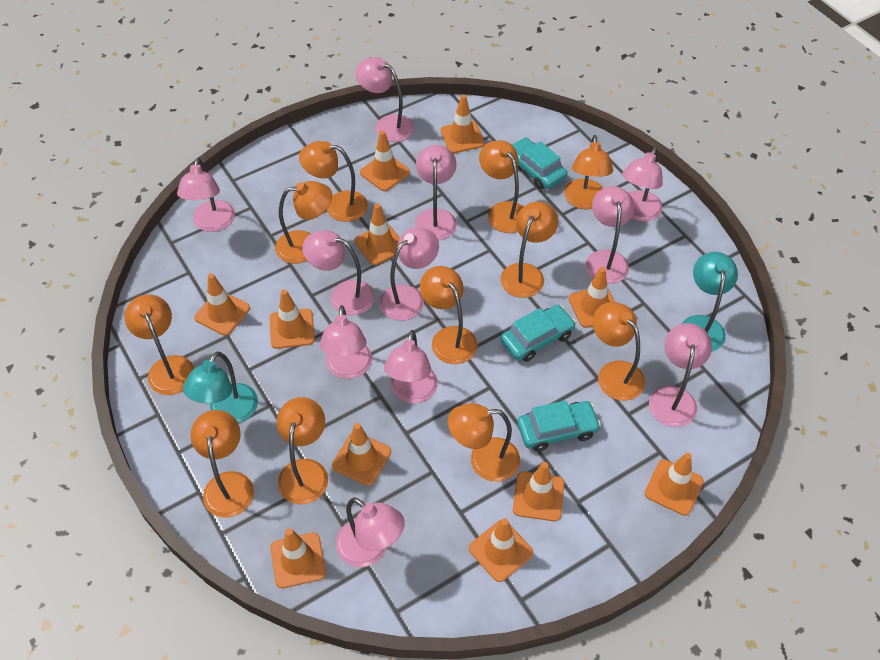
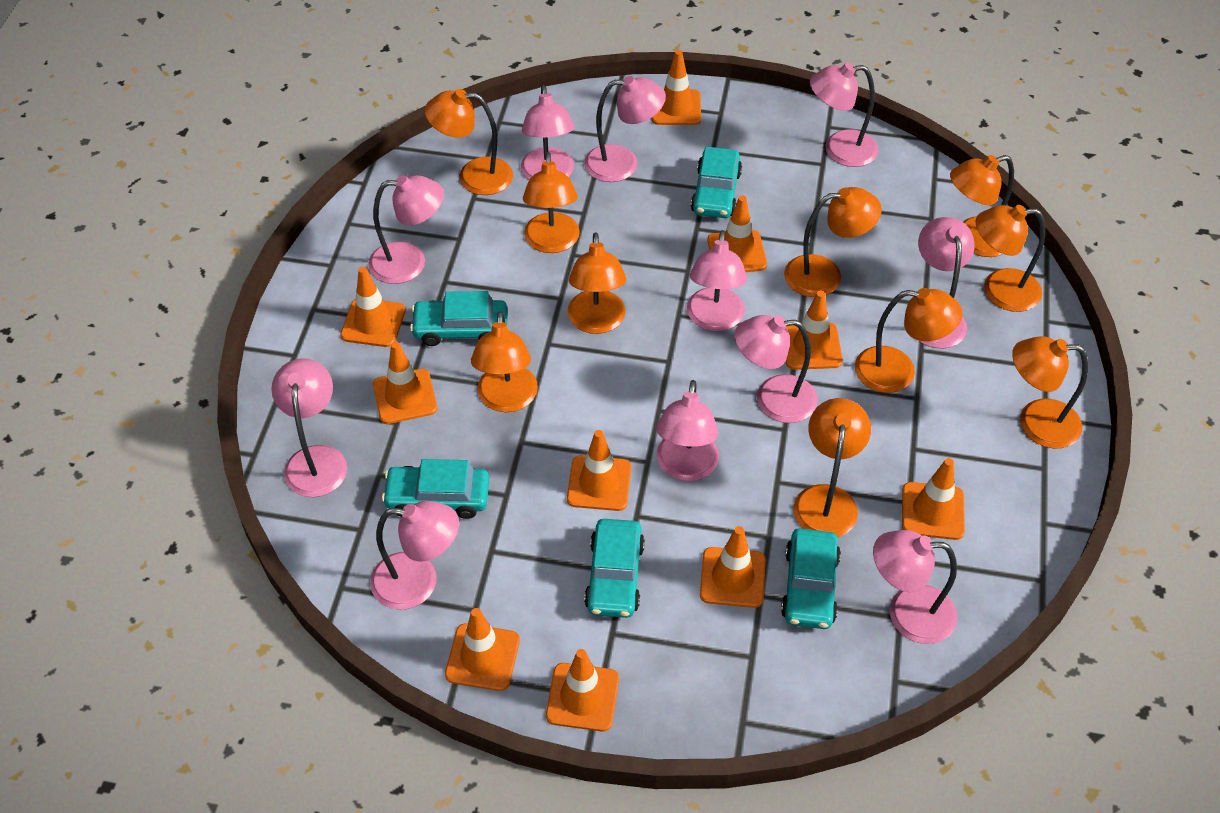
orange lamp: 11 -> 10
orange traffic cone: 11 -> 10
turquoise car: 3 -> 5
turquoise lamp: 2 -> 0

